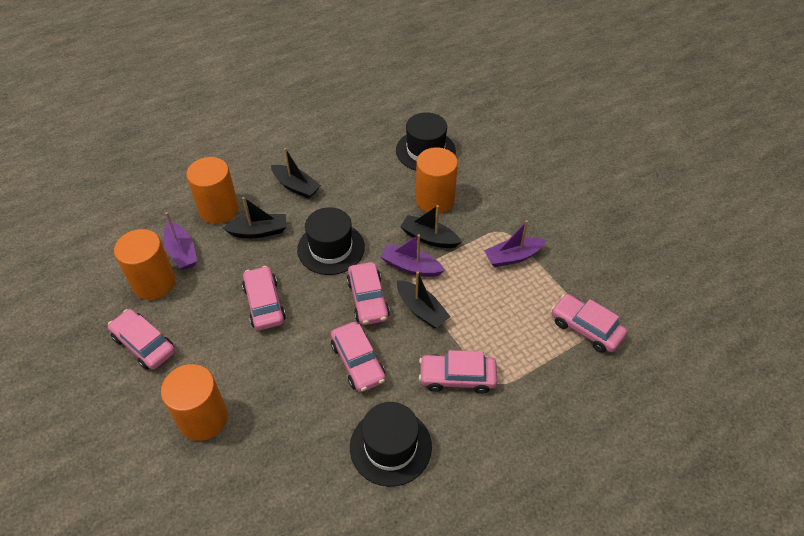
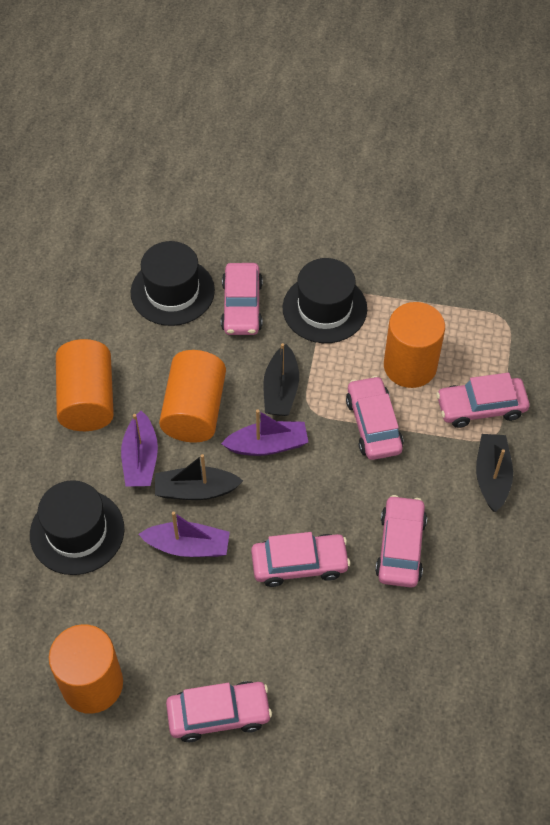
black boat: 4 -> 3

